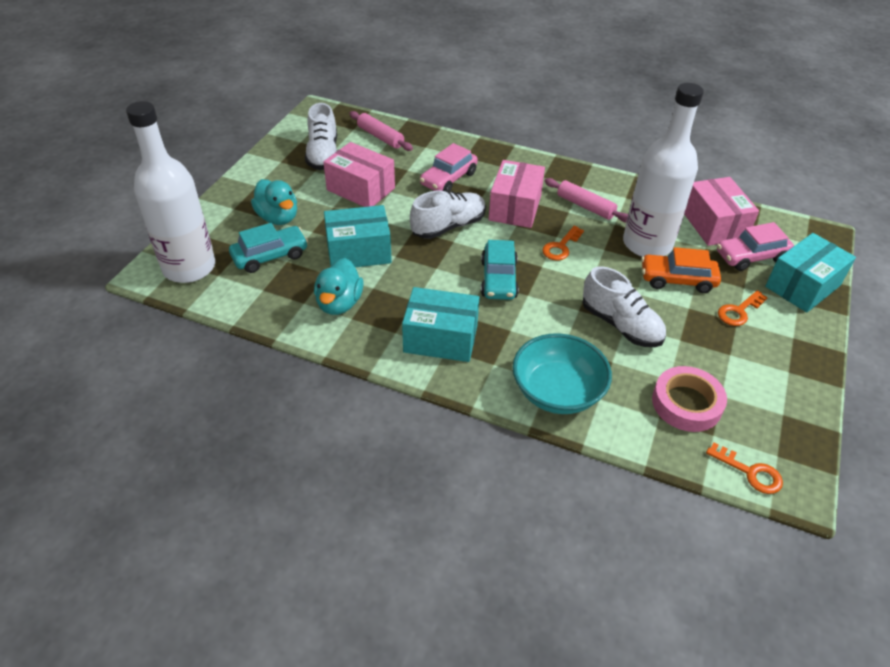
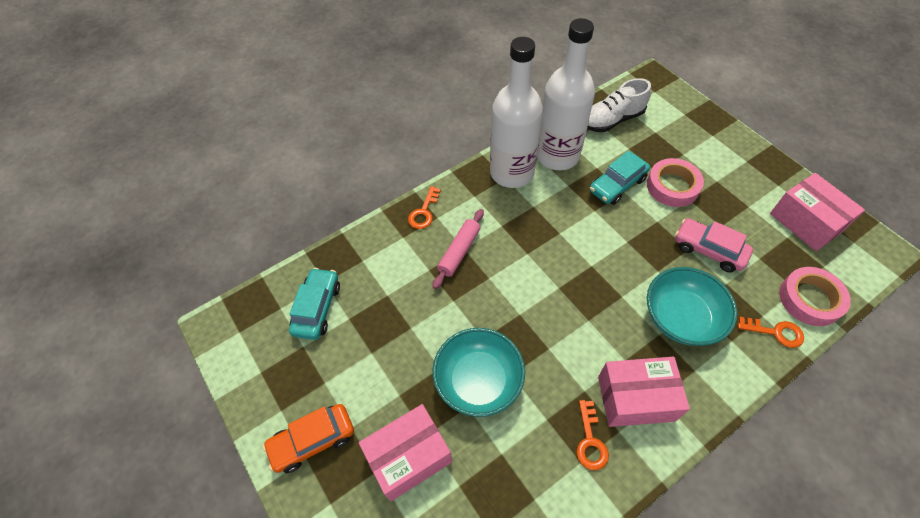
pink car: 2 -> 1
pink rolling pin: 2 -> 1
pink tape: 1 -> 2
turquoise bowl: 1 -> 2
turquoise box: 3 -> 0
turquoise duck: 2 -> 0
white shoe: 3 -> 1

